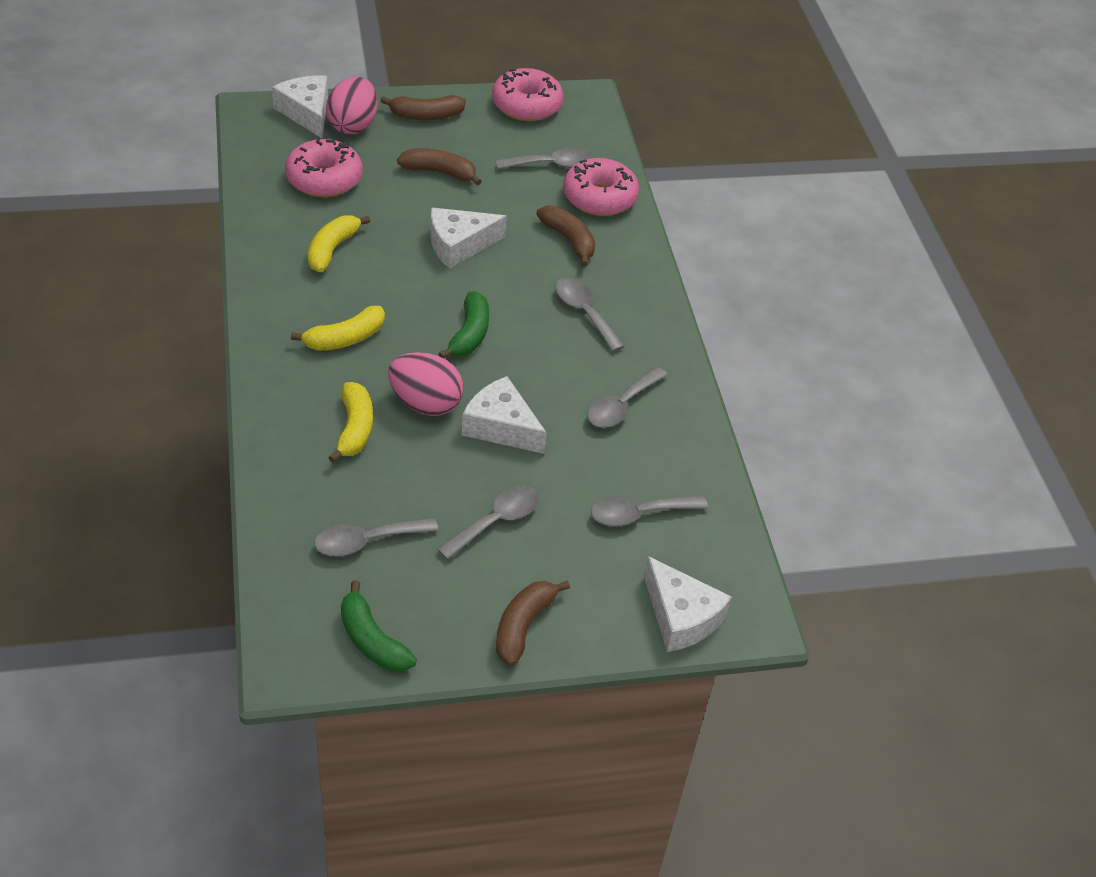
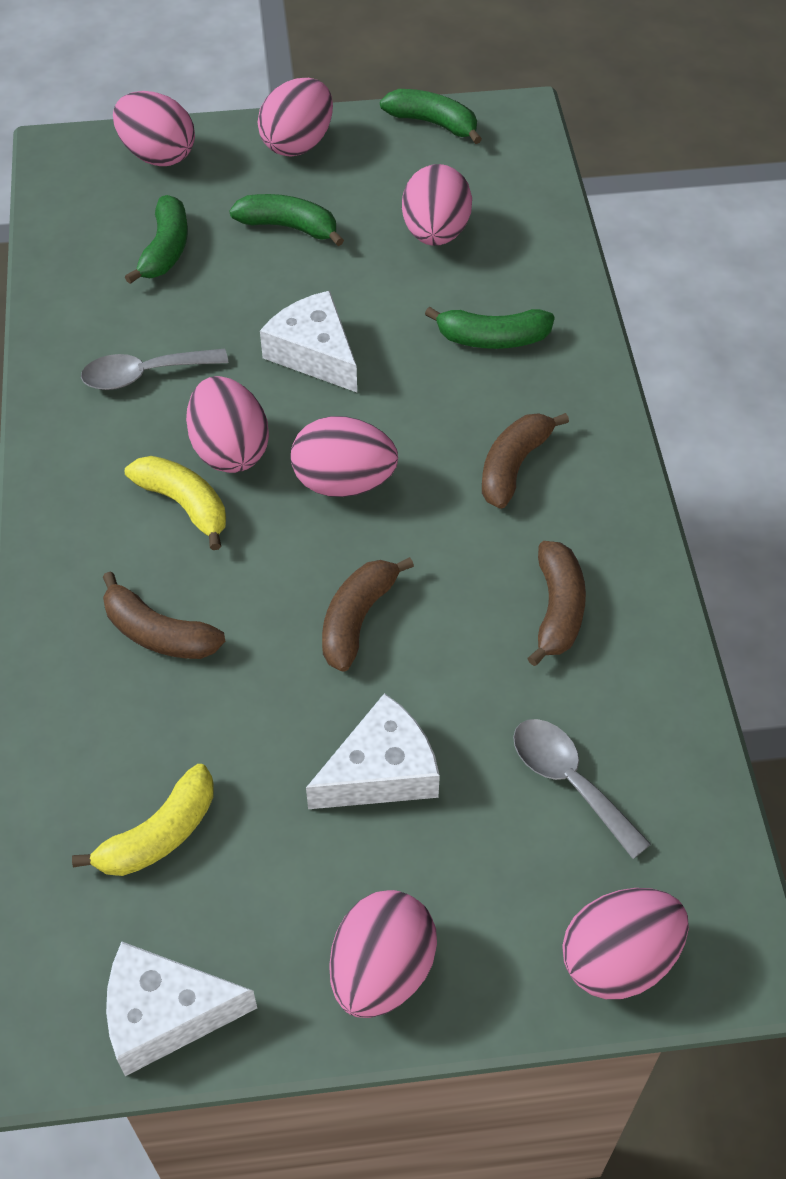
green banana: 2 -> 4
grey spoon: 6 -> 2
pink donut: 3 -> 0
pink egg: 2 -> 7
white cheese: 4 -> 3
yellow banana: 3 -> 2

